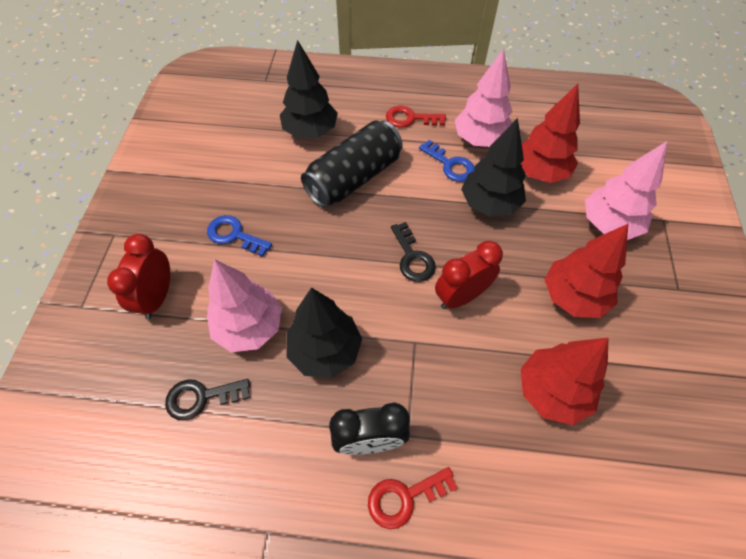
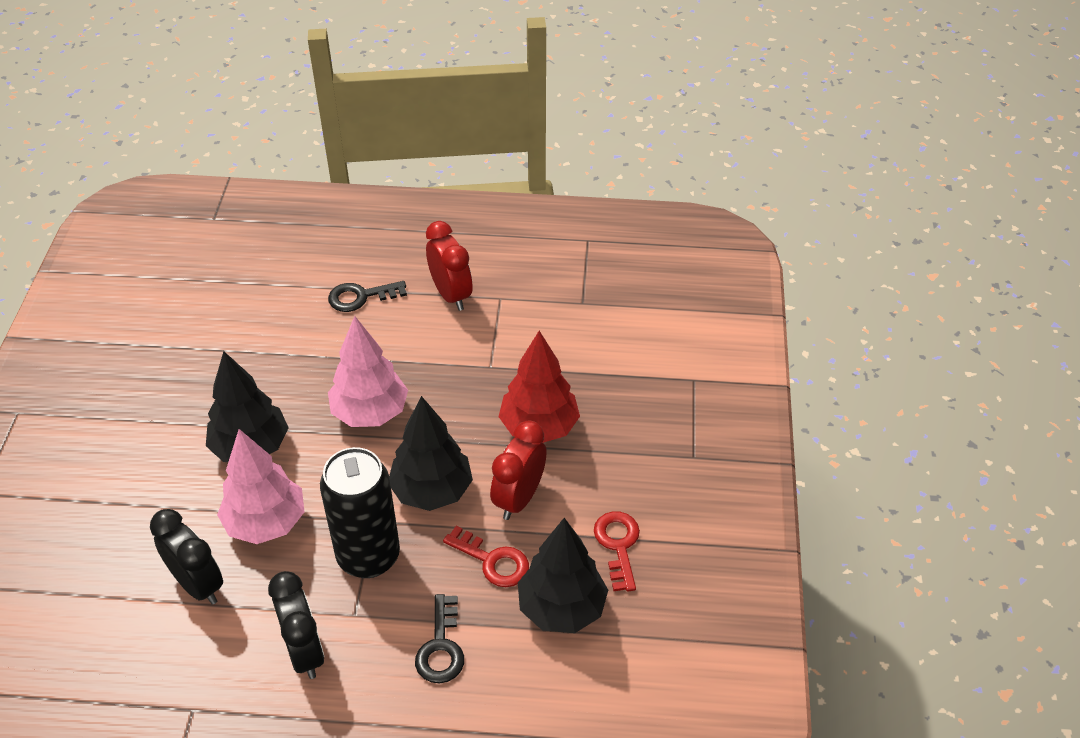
black clock: 1 -> 2
blue key: 2 -> 0
pink tree: 3 -> 2
red tree: 3 -> 1

